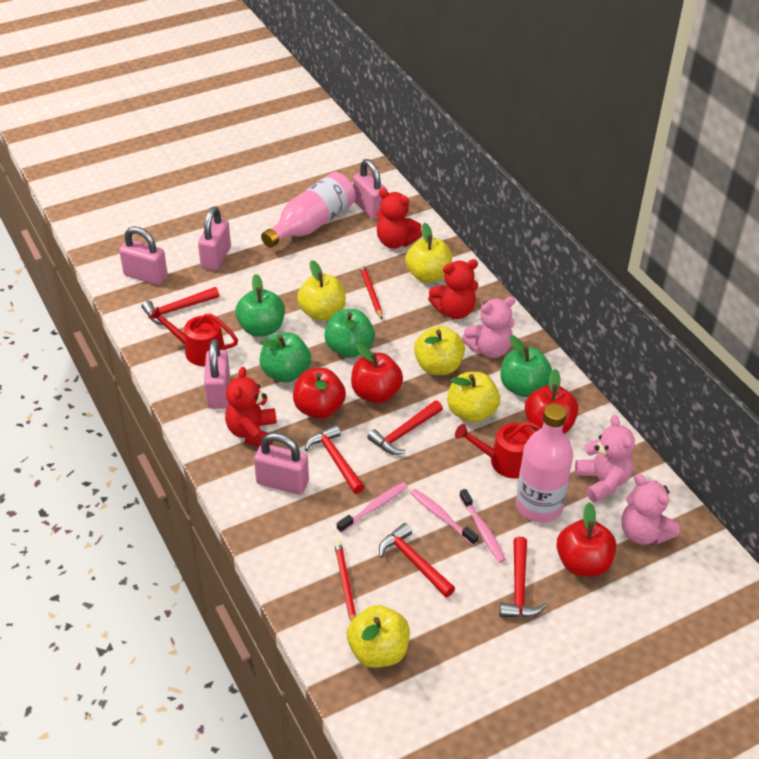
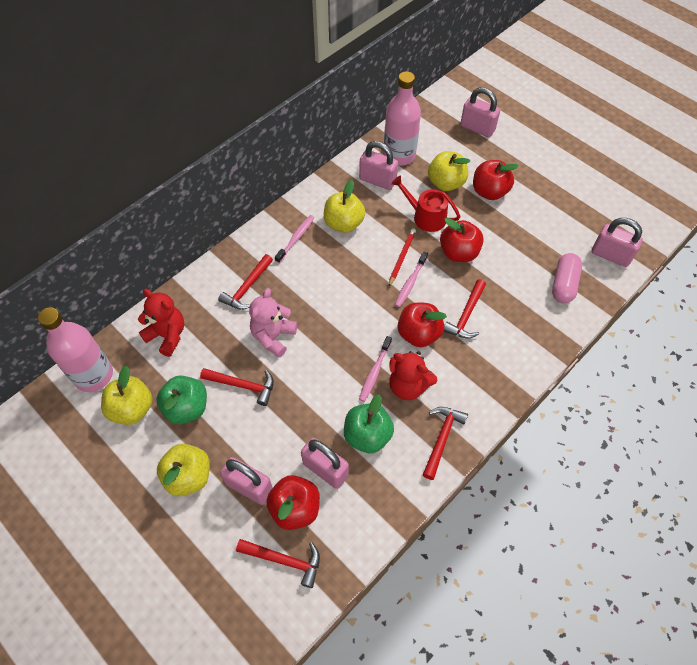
green apple: 4 -> 2
pink capsule: 0 -> 1
pink teddy bear: 3 -> 1
red pencil: 2 -> 1
red teddy bear: 3 -> 2
red watering can: 2 -> 1
yellow apple: 5 -> 4

